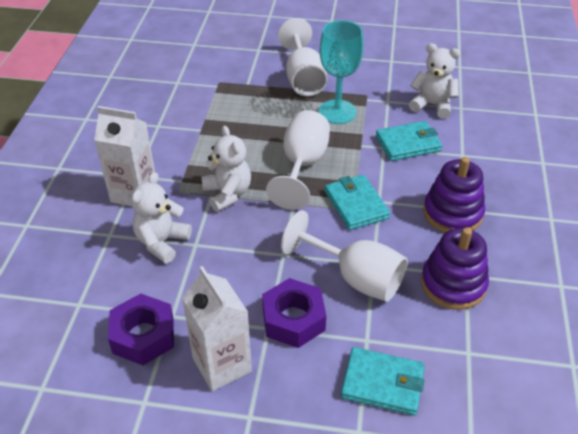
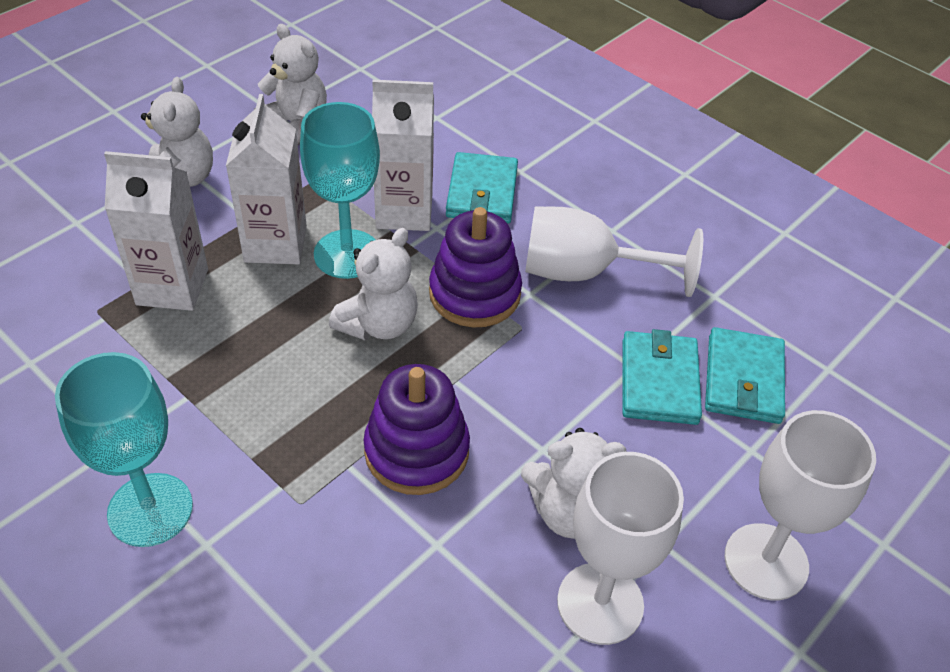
purple nut: 2 -> 0
turquoise goblet: 1 -> 2
white carton: 2 -> 3
white teddy bear: 3 -> 4

